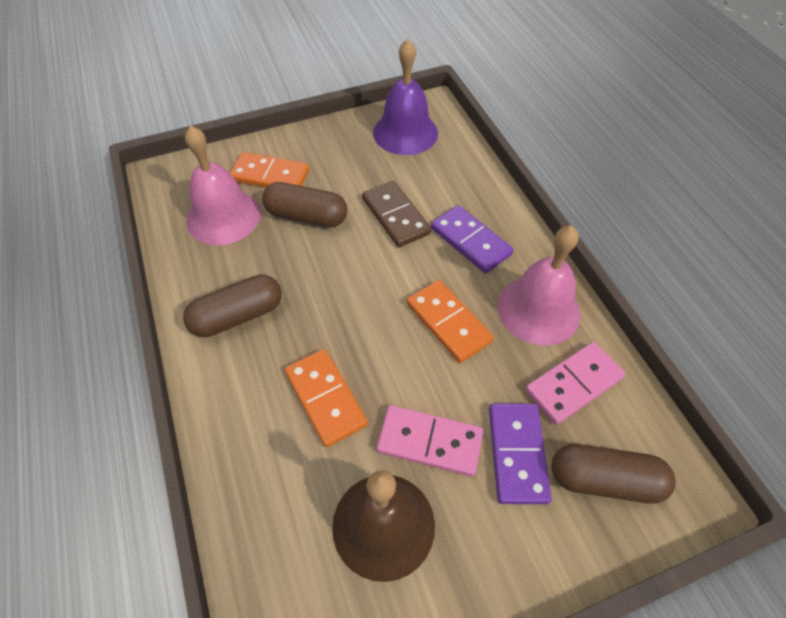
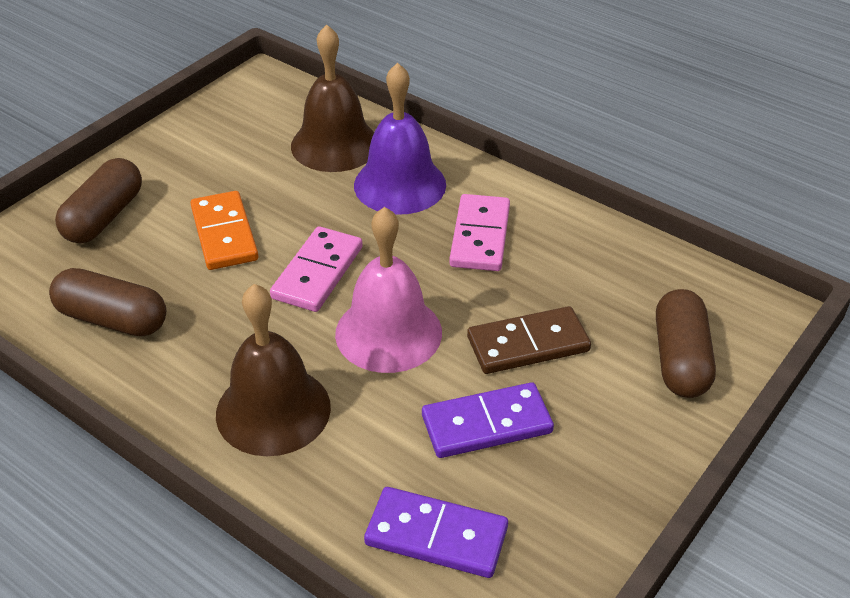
brown bell: 1 -> 2
orange domino: 3 -> 1
pink bell: 2 -> 1

